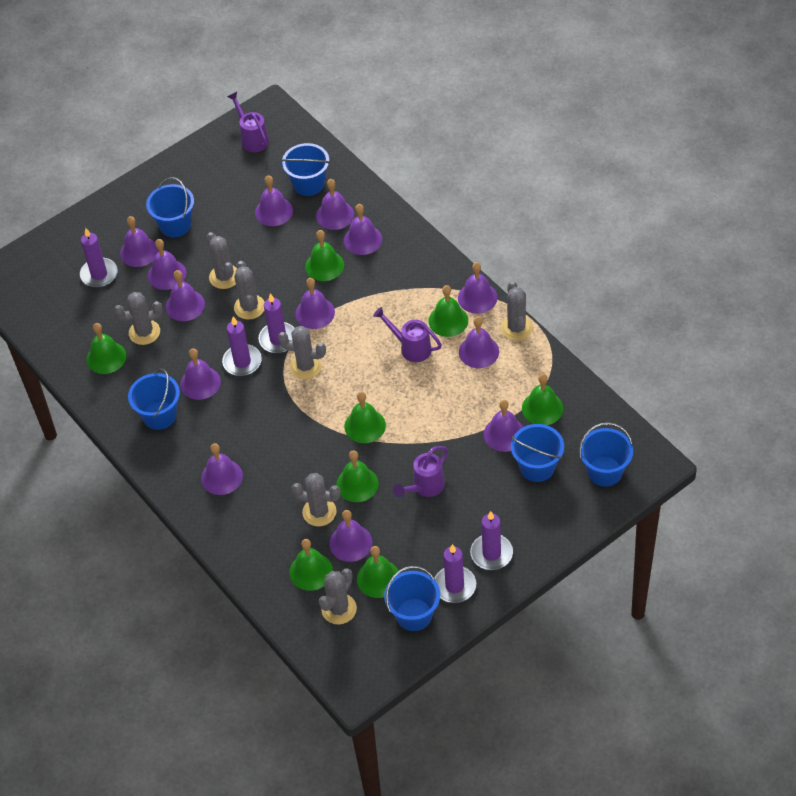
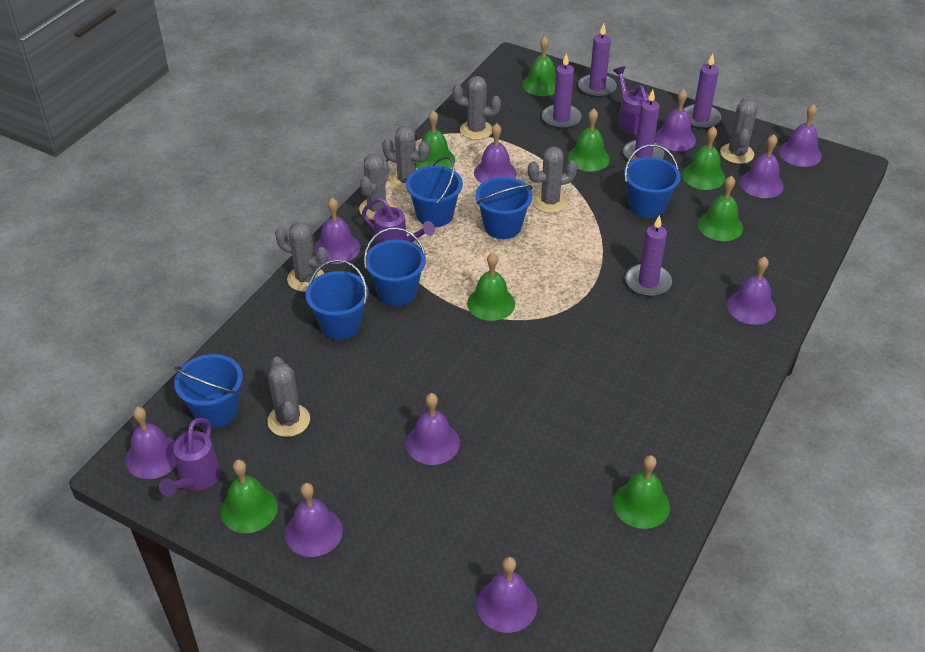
purple bell: 13 -> 10

